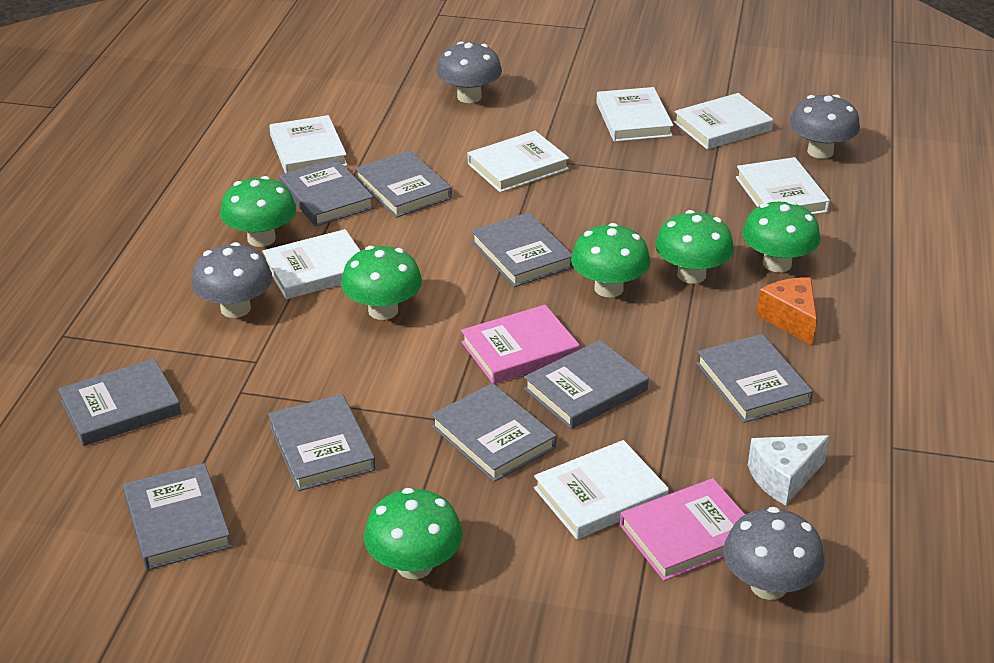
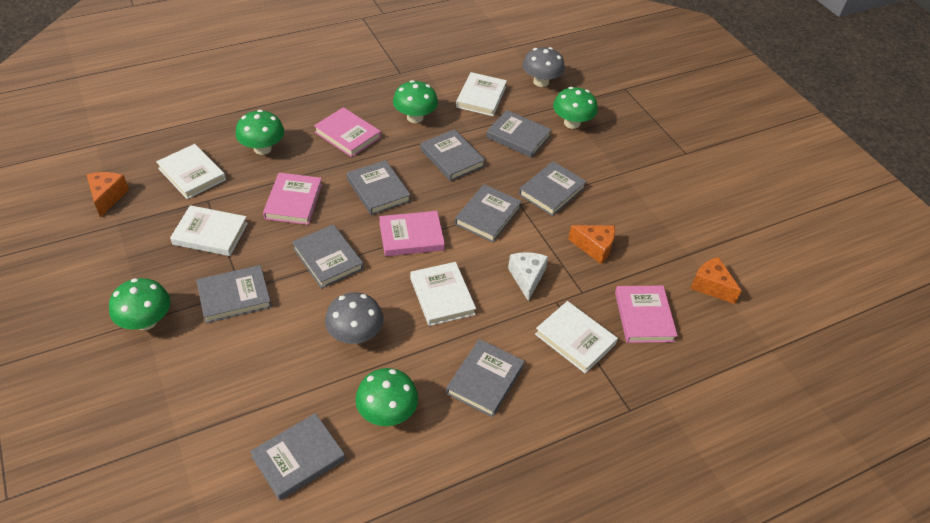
green mushroom: 6 -> 5
grey mushroom: 4 -> 2
orange cheese: 1 -> 3
pink book: 2 -> 4
white book: 7 -> 5

